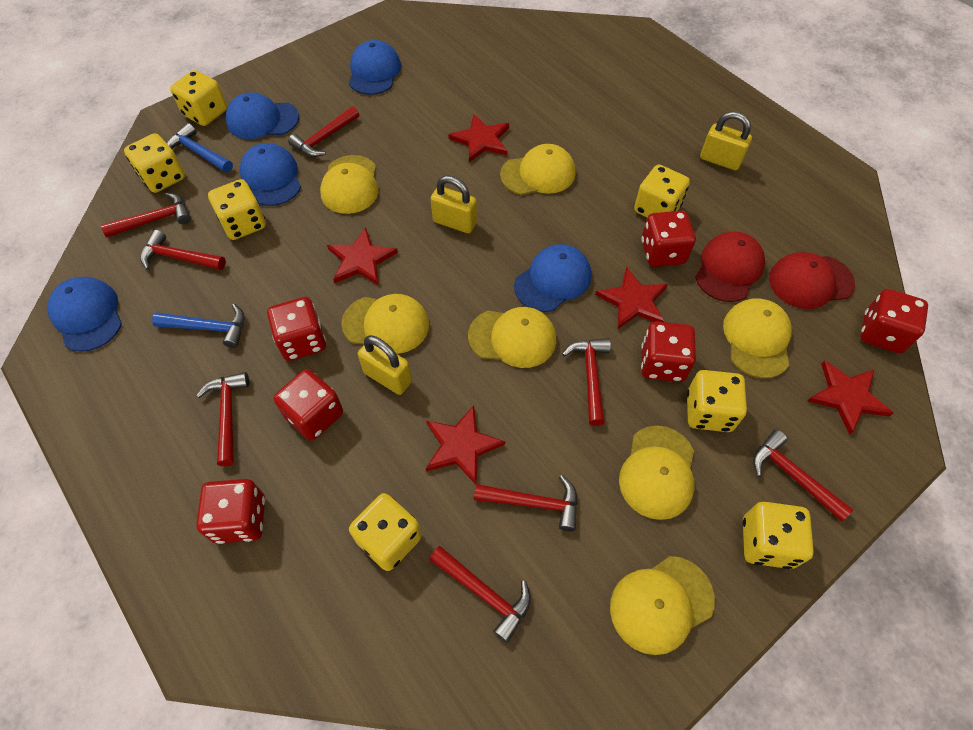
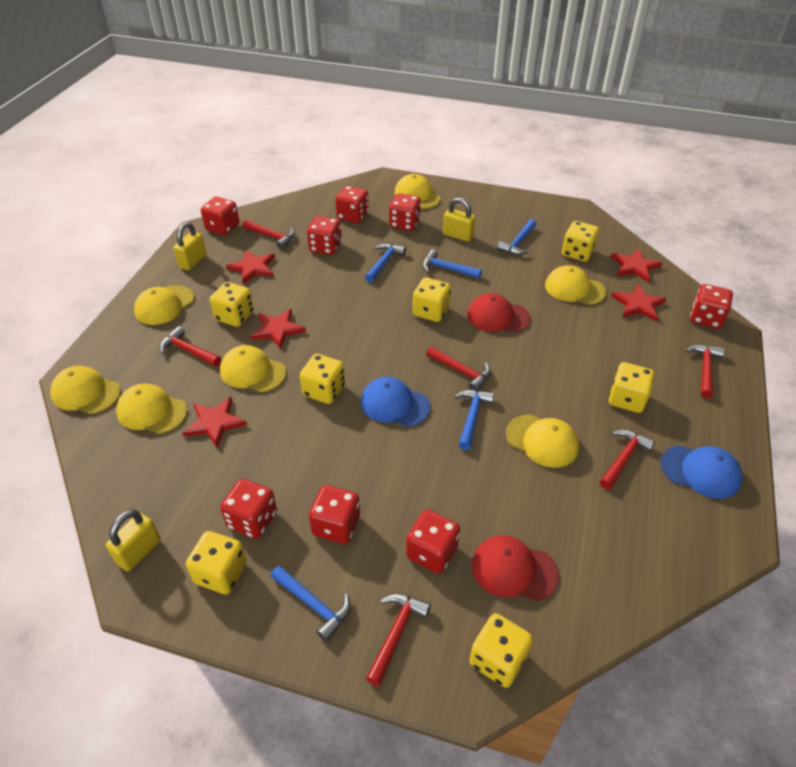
blue cap: 5 -> 2
blue hammer: 2 -> 5
red dice: 6 -> 8
red hammer: 8 -> 6

